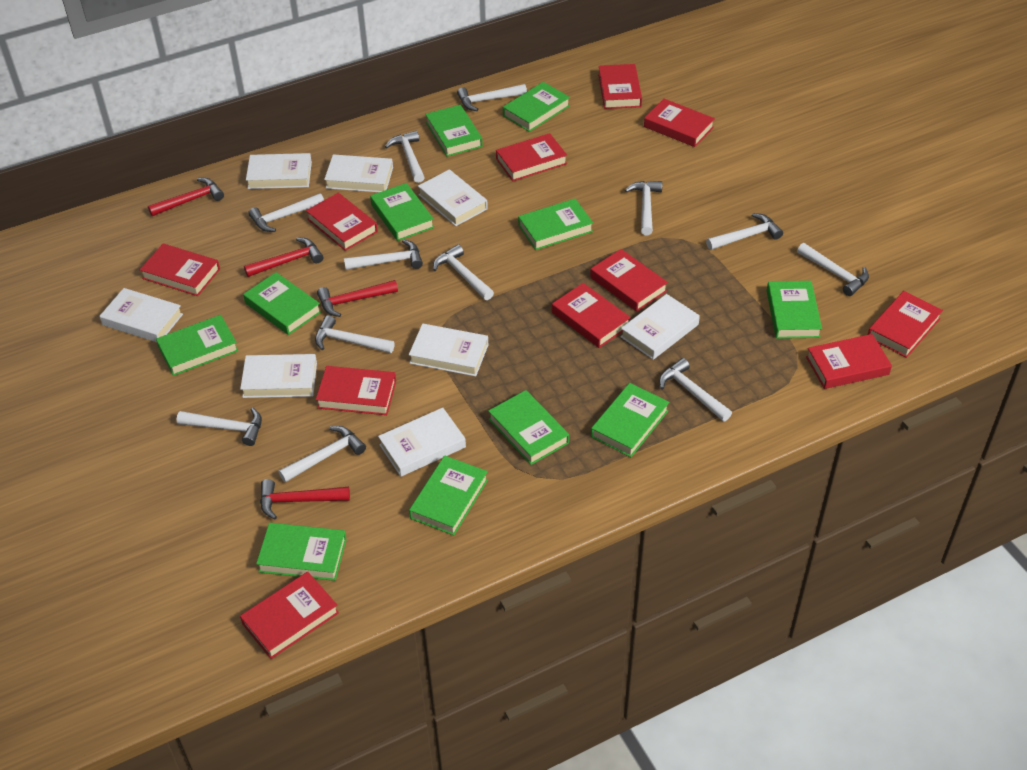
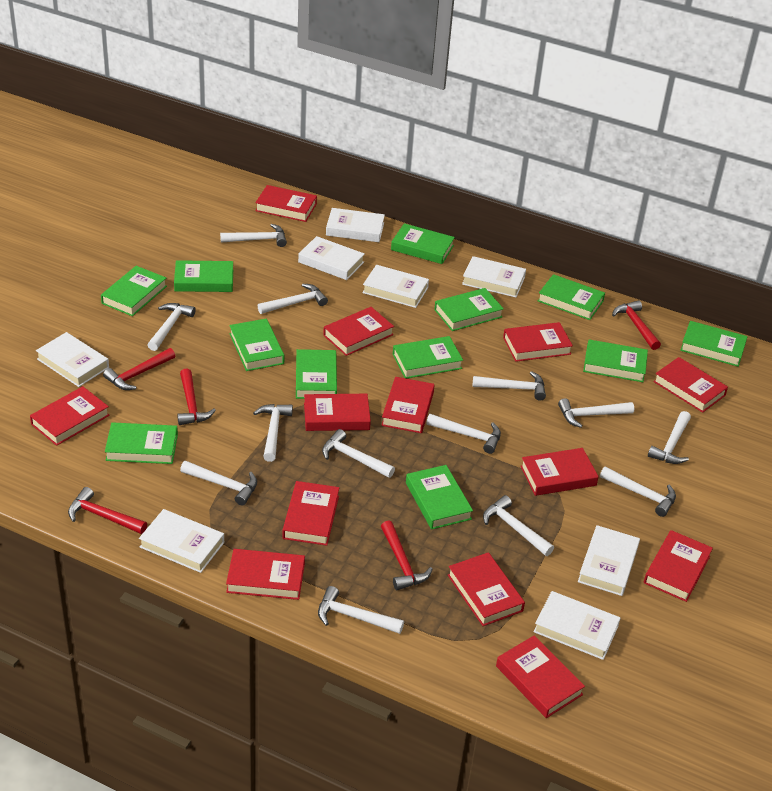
green book: 11 -> 12
red book: 11 -> 13
red hammer: 4 -> 5
white hammer: 12 -> 13

